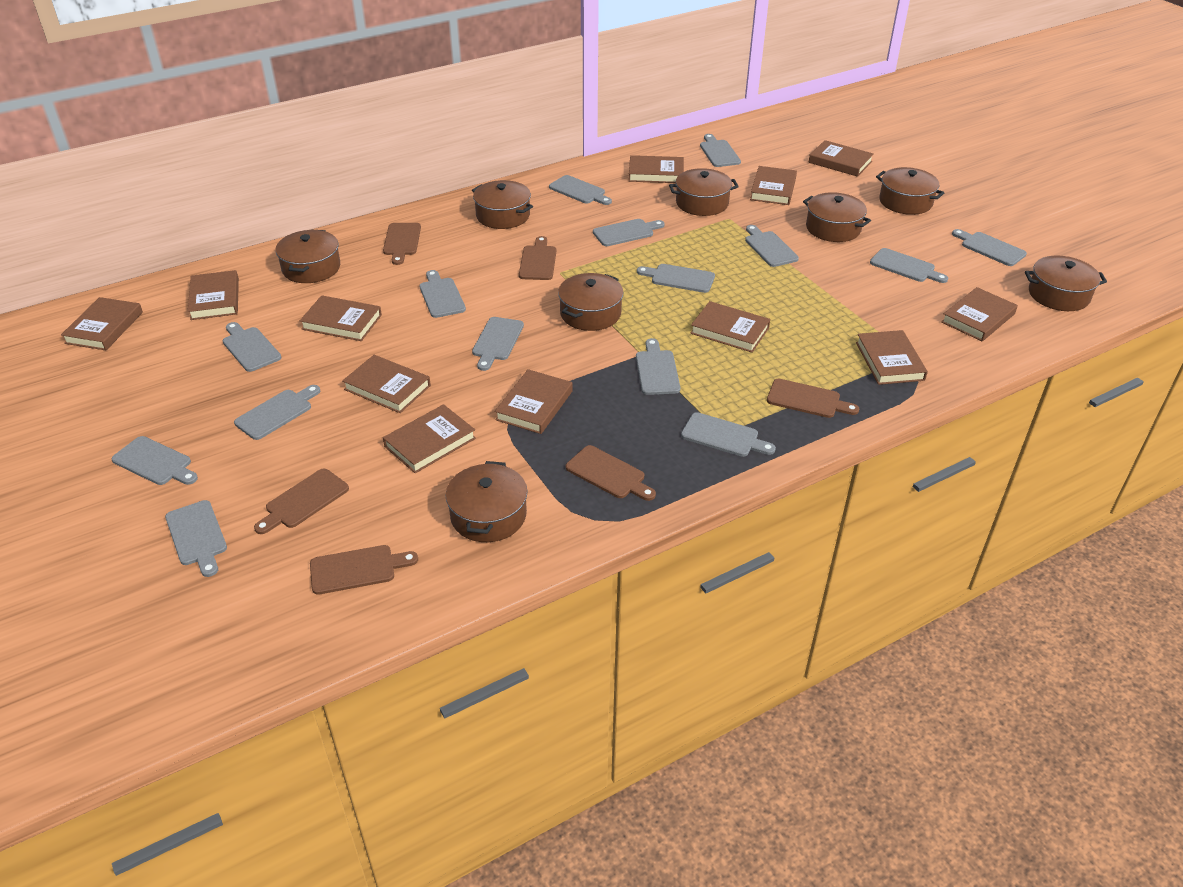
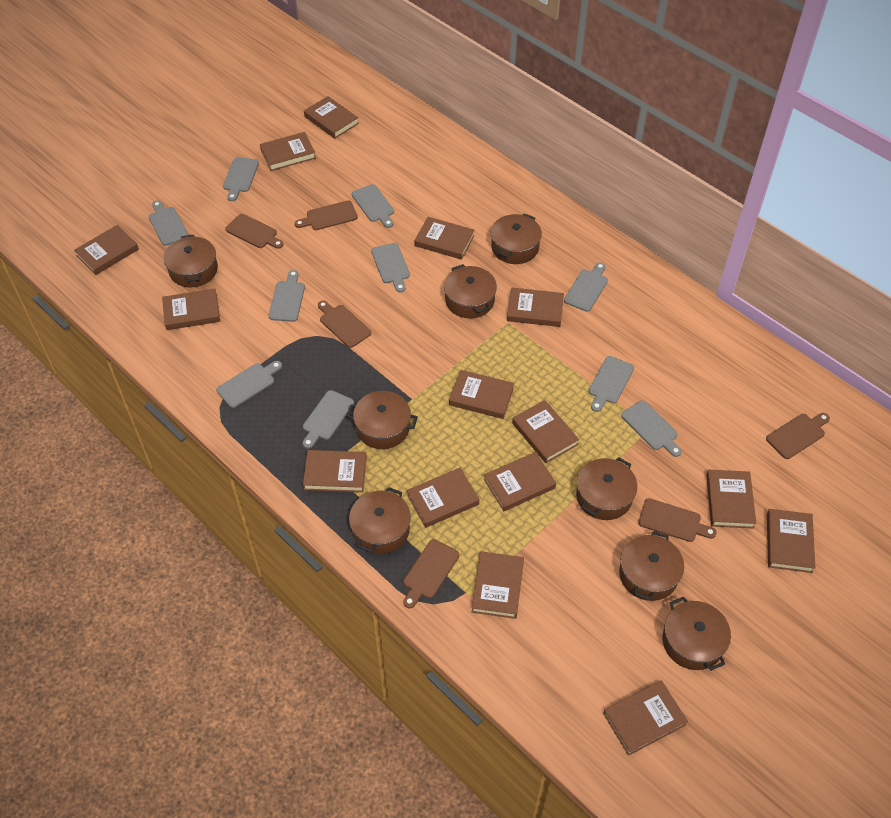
brown book: 12 -> 15
grey cutting board: 15 -> 10

